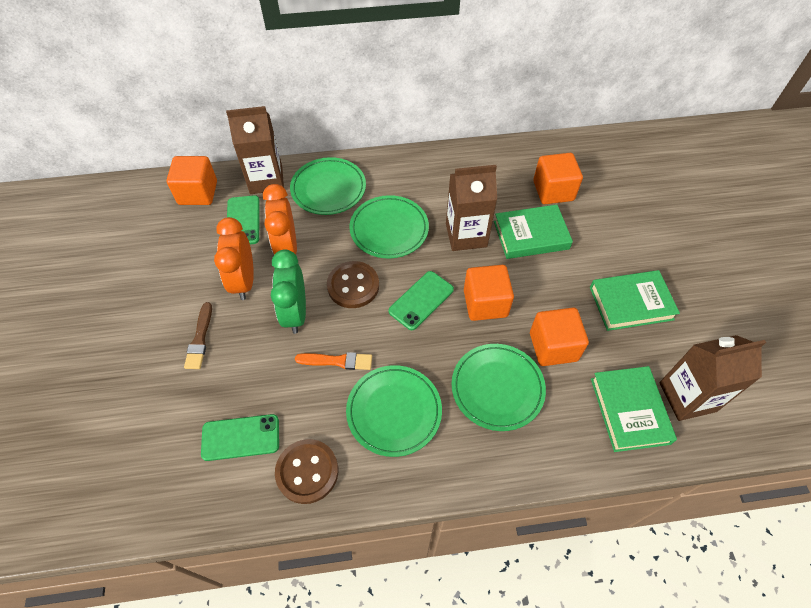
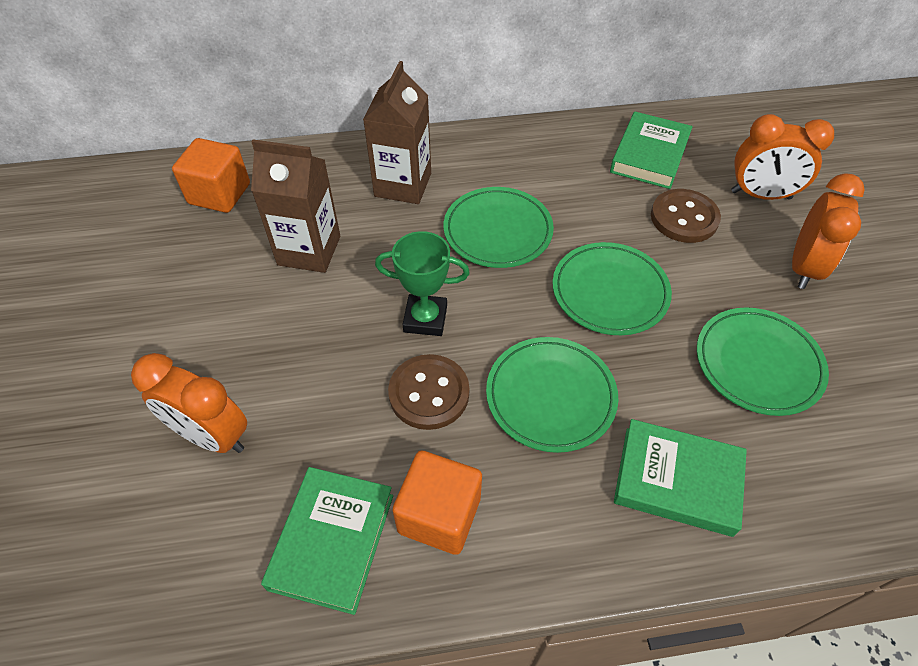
brown brush: 1 -> 0
brown carton: 3 -> 2
green clock: 1 -> 0
green phone: 3 -> 0
green trophy: 0 -> 1
orange brush: 1 -> 0
orange clock: 2 -> 3
orange cube: 4 -> 2

